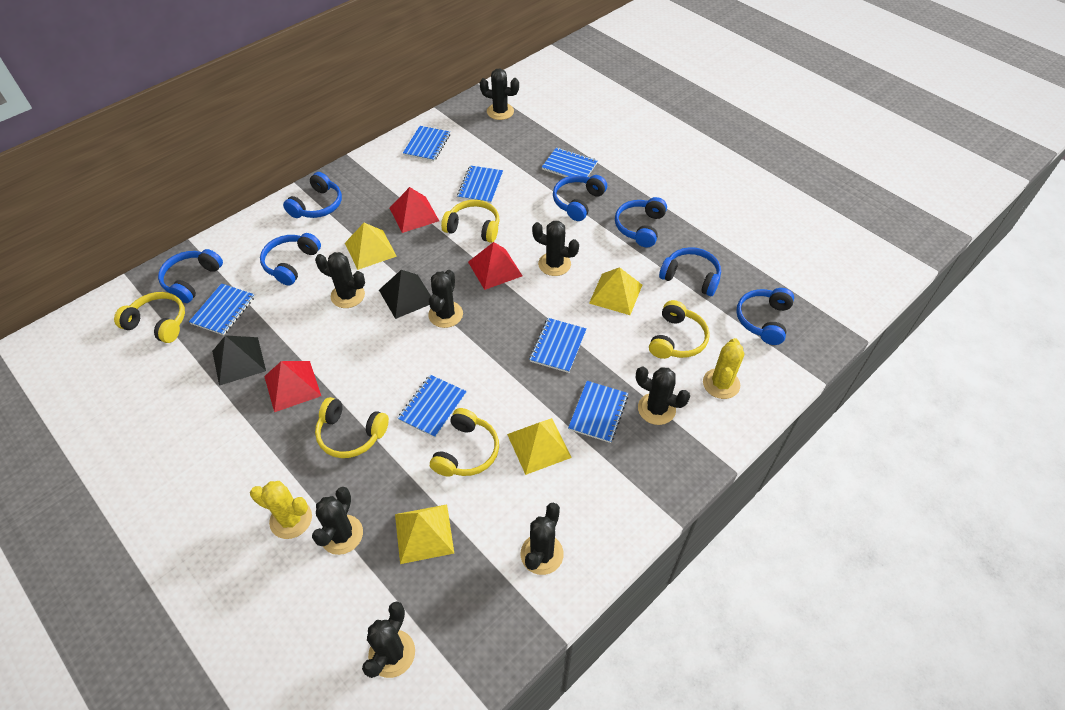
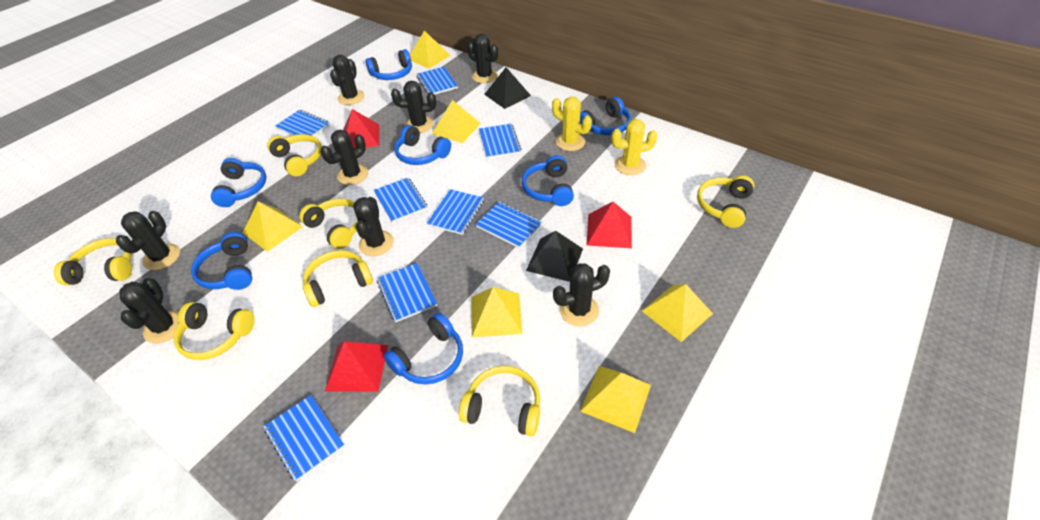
blue notebook: 7 -> 8
yellow headphones: 5 -> 7
yellow pyramid: 4 -> 6

